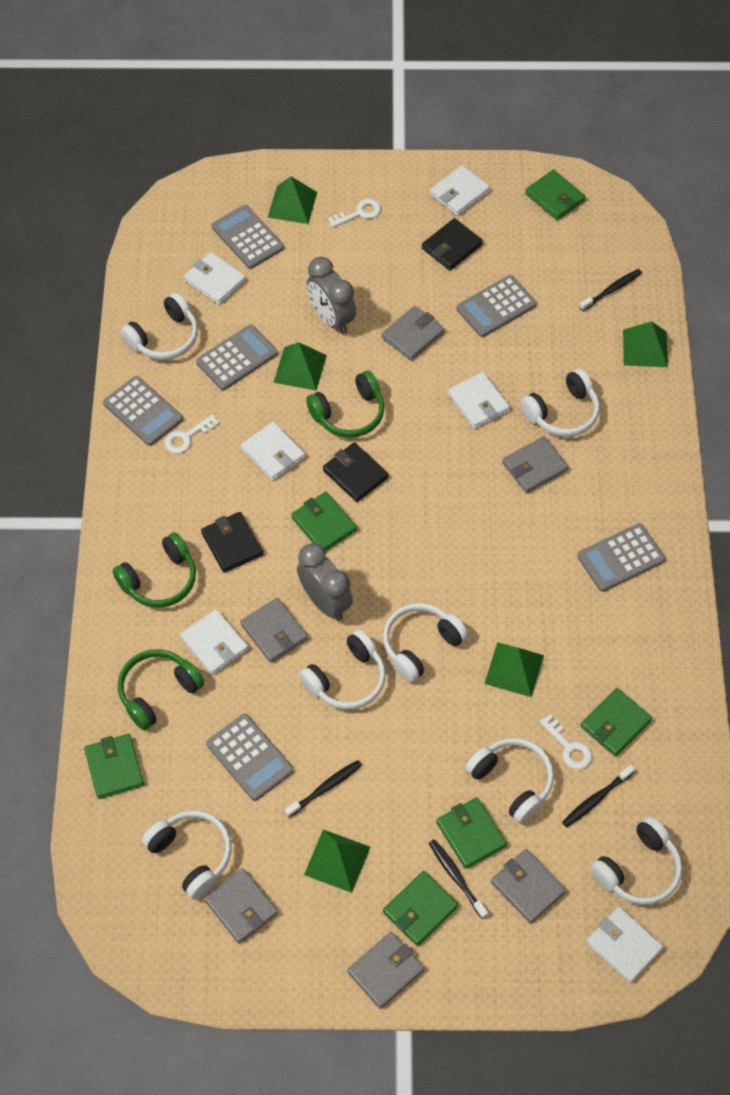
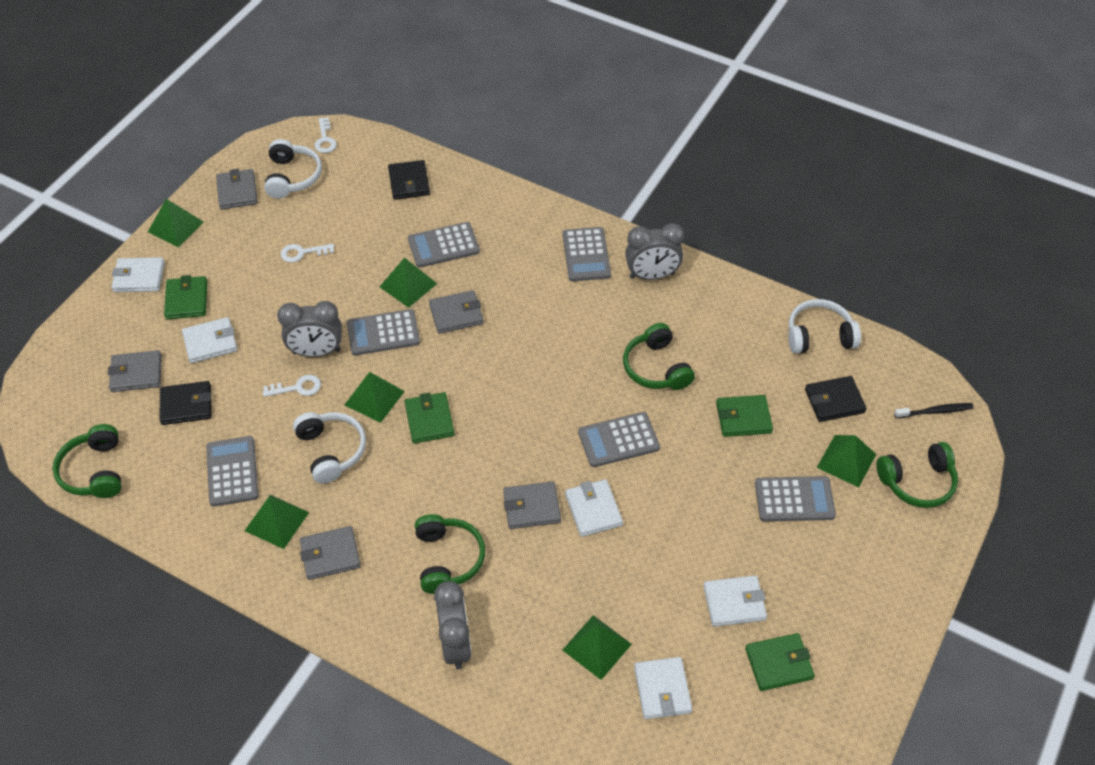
black toothbrush: 4 -> 1
green headphones: 3 -> 4
green pyramid: 5 -> 6
green wallet: 6 -> 4
grey clock: 2 -> 3
grey wallet: 6 -> 5
white headphones: 7 -> 3
white wallet: 6 -> 5

